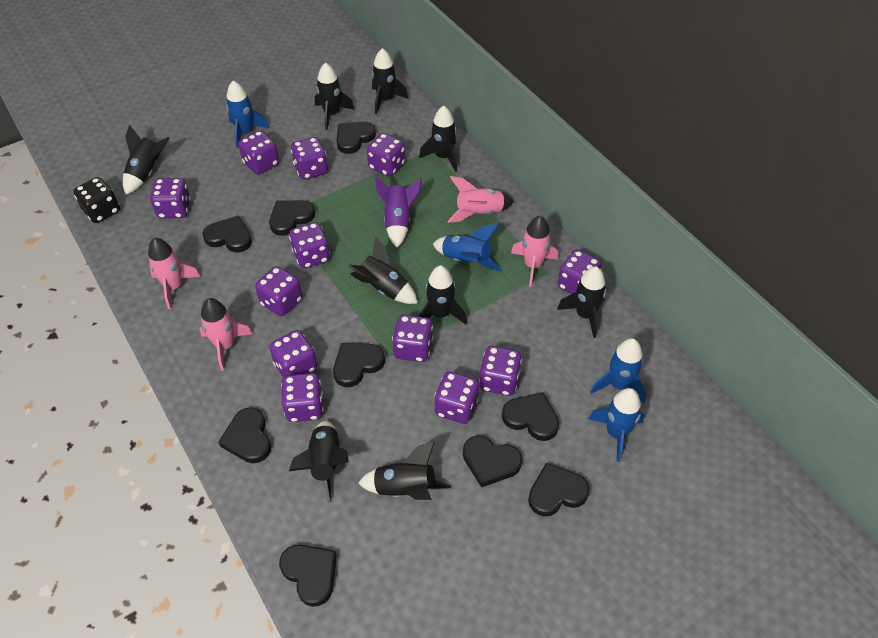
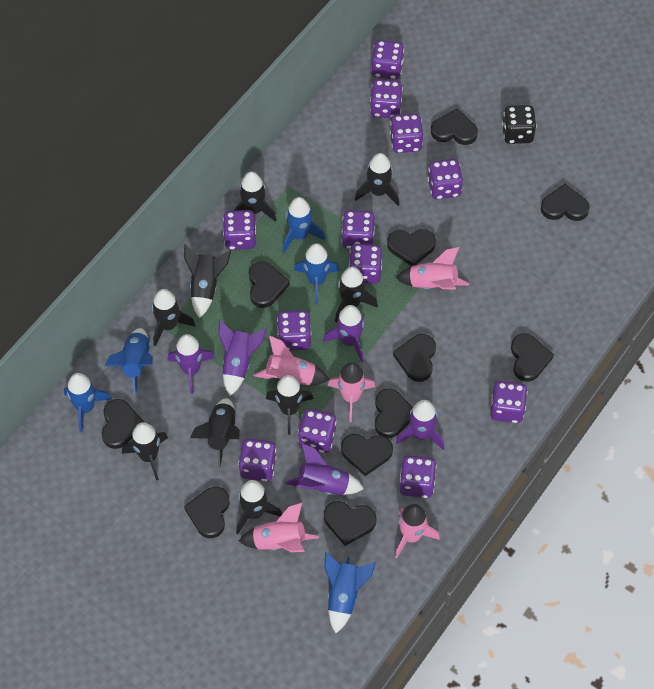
black heart: 9 -> 11
blue rocket: 4 -> 5
pink rocket: 4 -> 5
purple rocket: 1 -> 5

